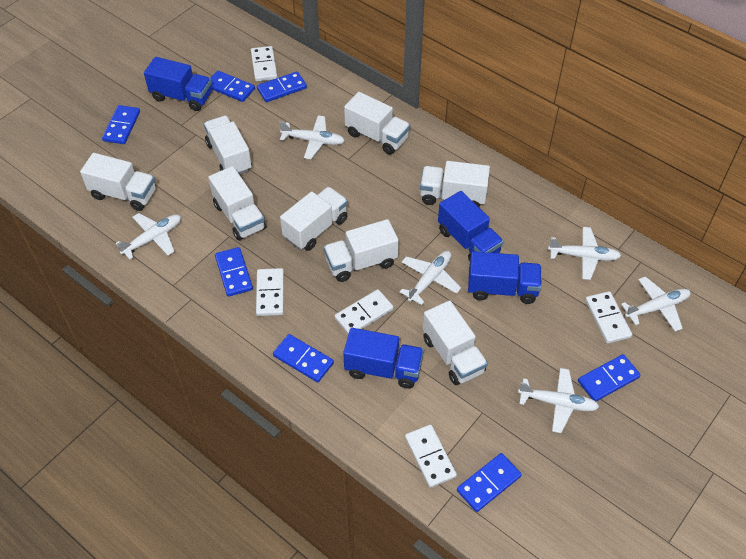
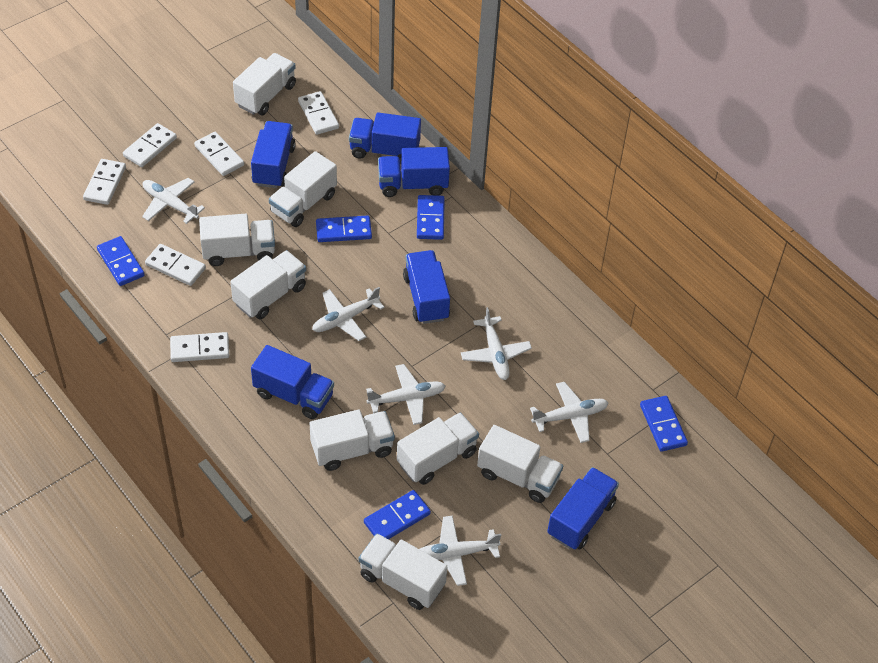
blue domino: 7 -> 5
blue truck: 4 -> 6
white domino: 5 -> 6

